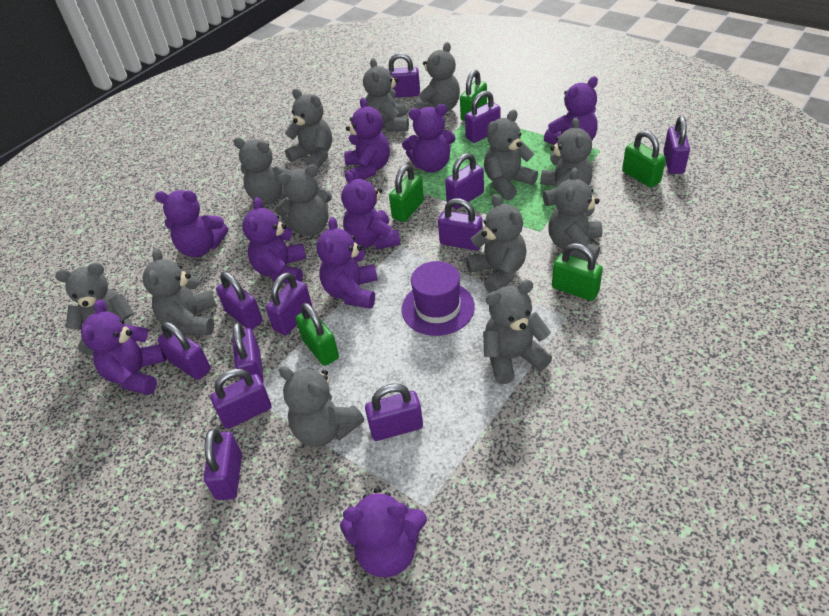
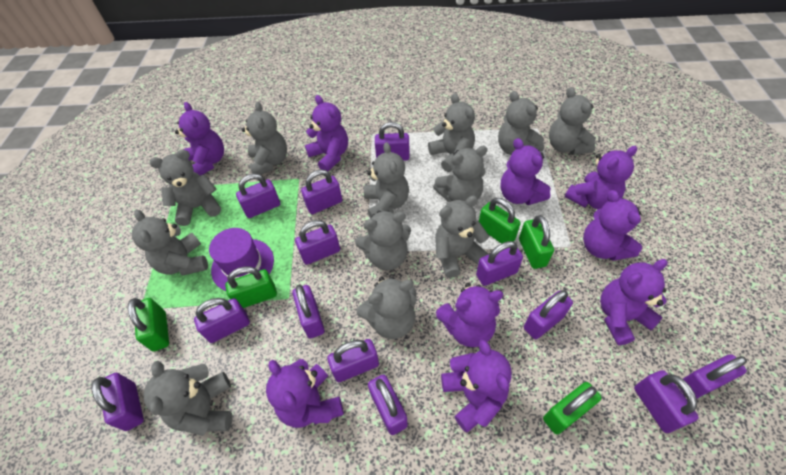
grey teddy bear: 13 -> 12
purple padlock: 12 -> 13

